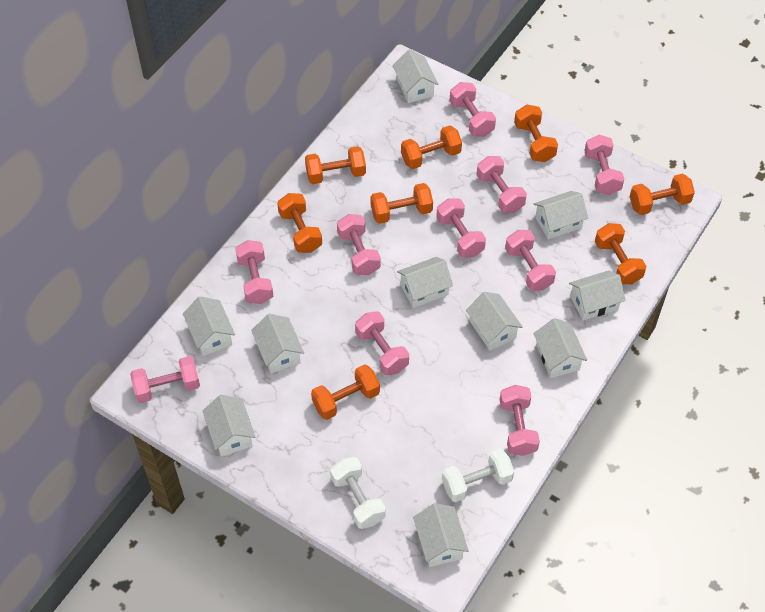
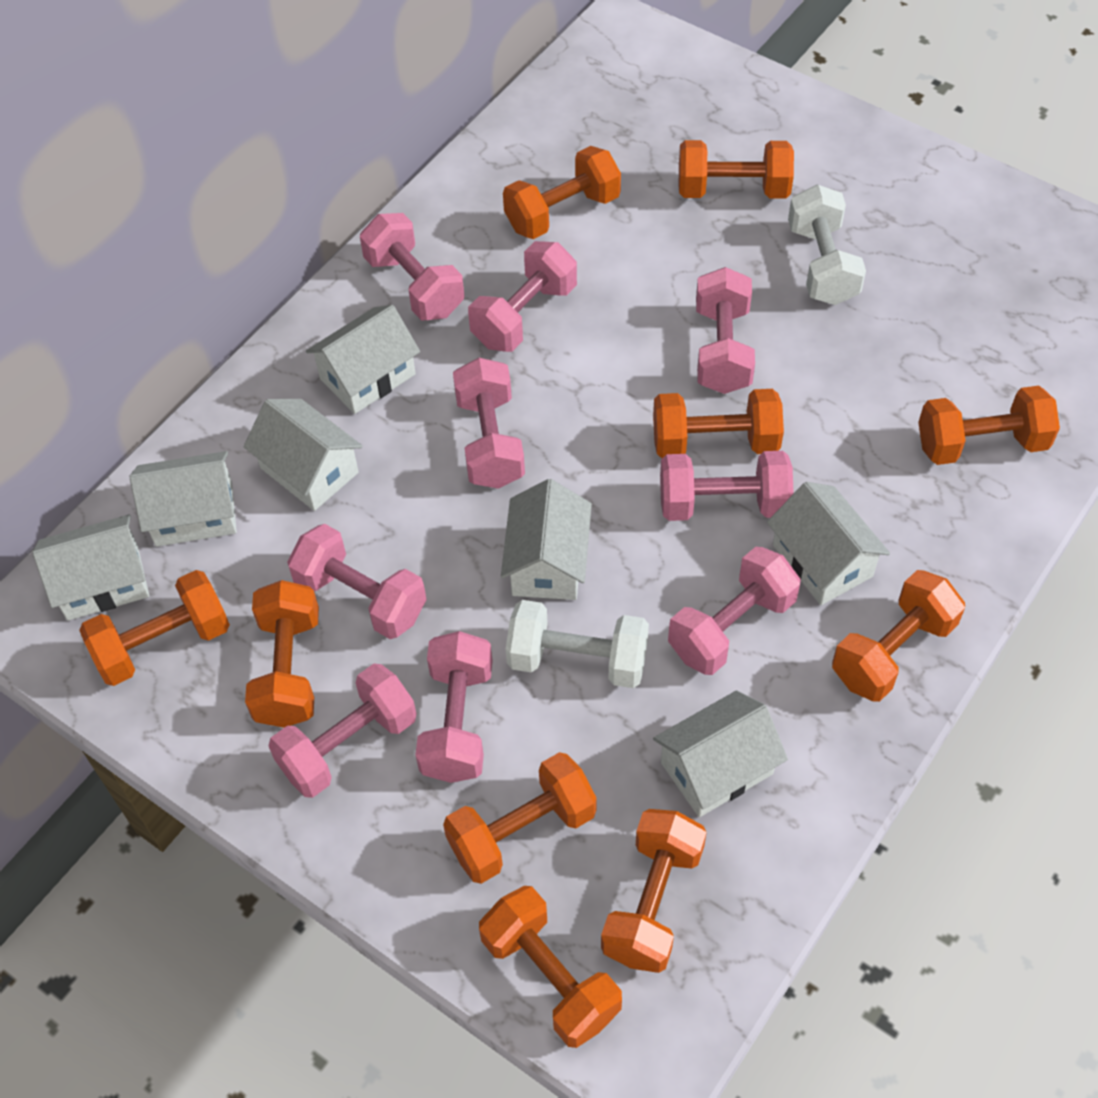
orange dumbbell: 8 -> 10
pink dumbbell: 10 -> 9
white house: 10 -> 7

